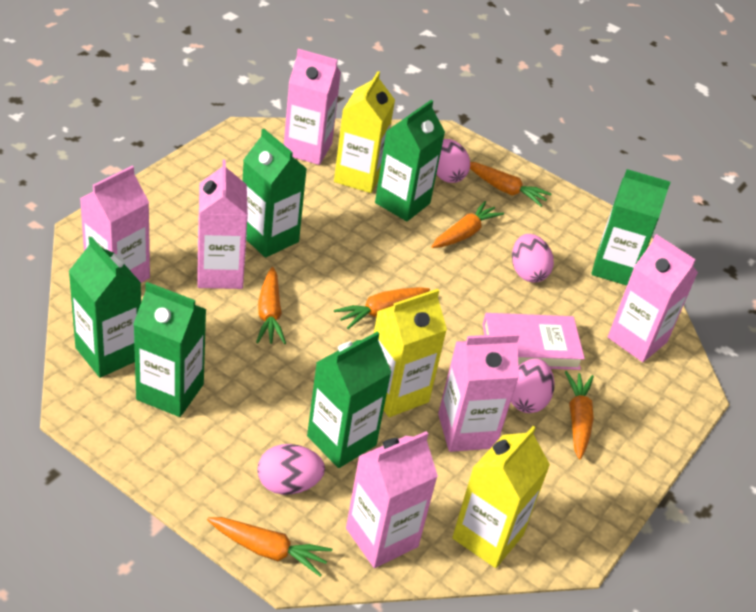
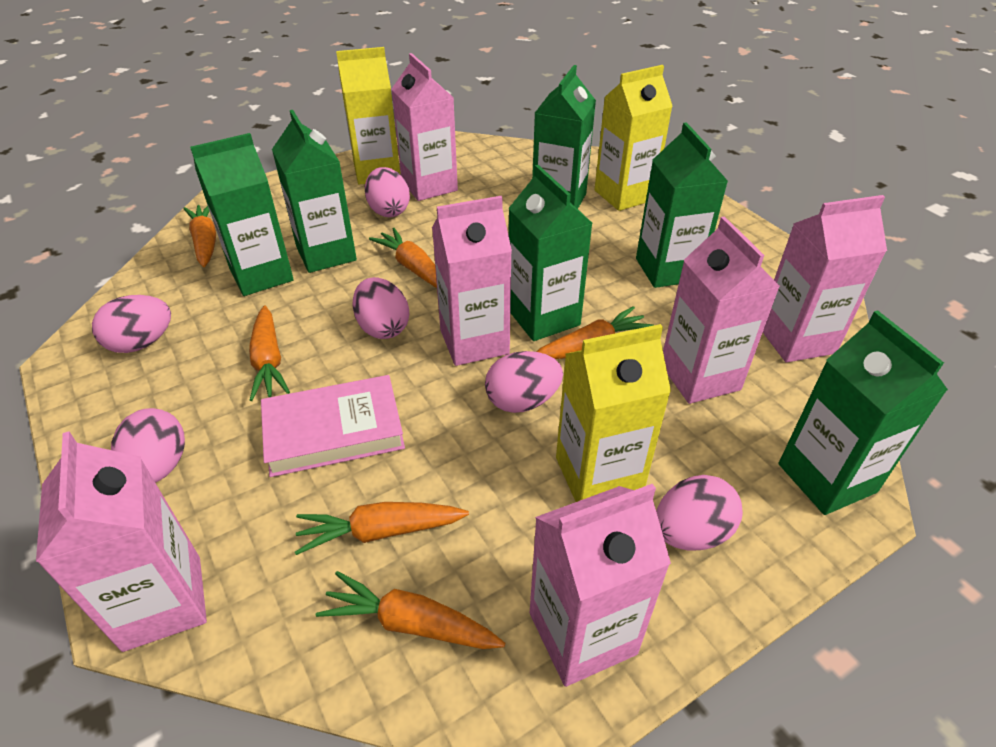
pink egg: 4 -> 6

